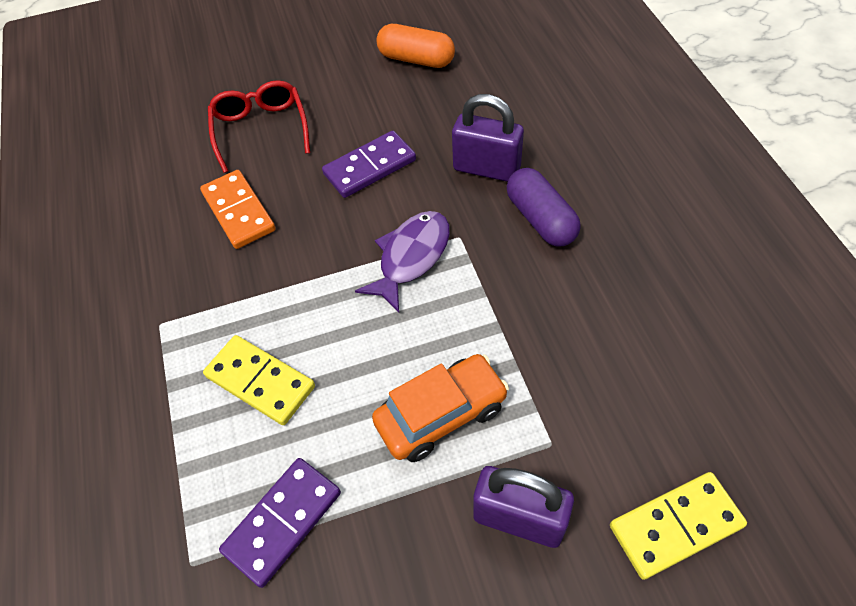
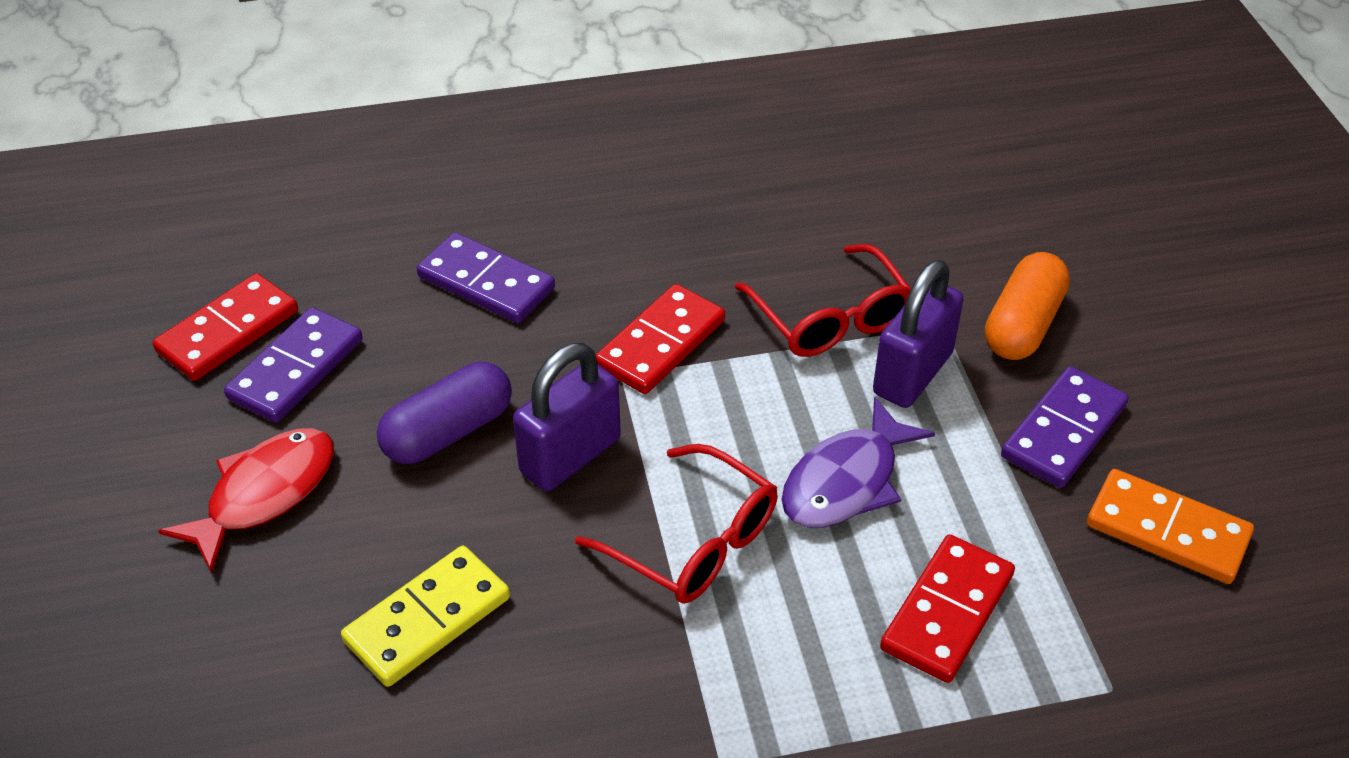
orange car: 1 -> 0
purple domino: 2 -> 3
red domino: 0 -> 3
red fish: 0 -> 1
red glasses: 1 -> 2
yellow domino: 2 -> 1

